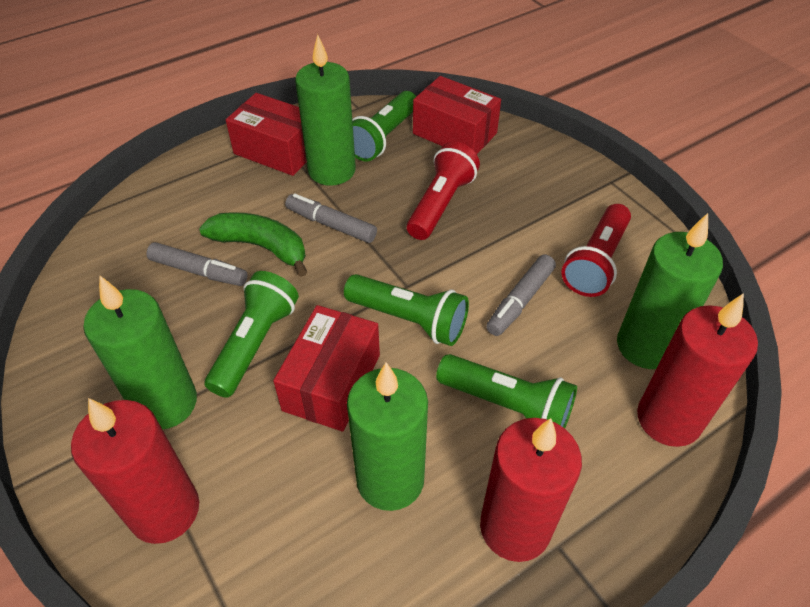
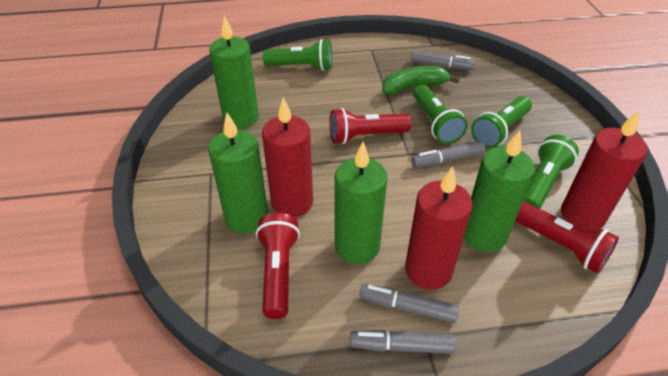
grey marker: 3 -> 4
red box: 3 -> 0
red flashlight: 2 -> 3

